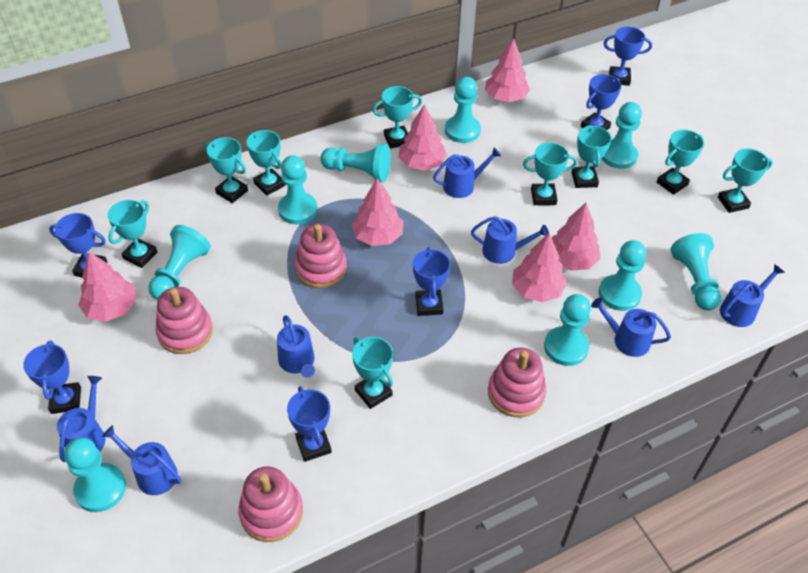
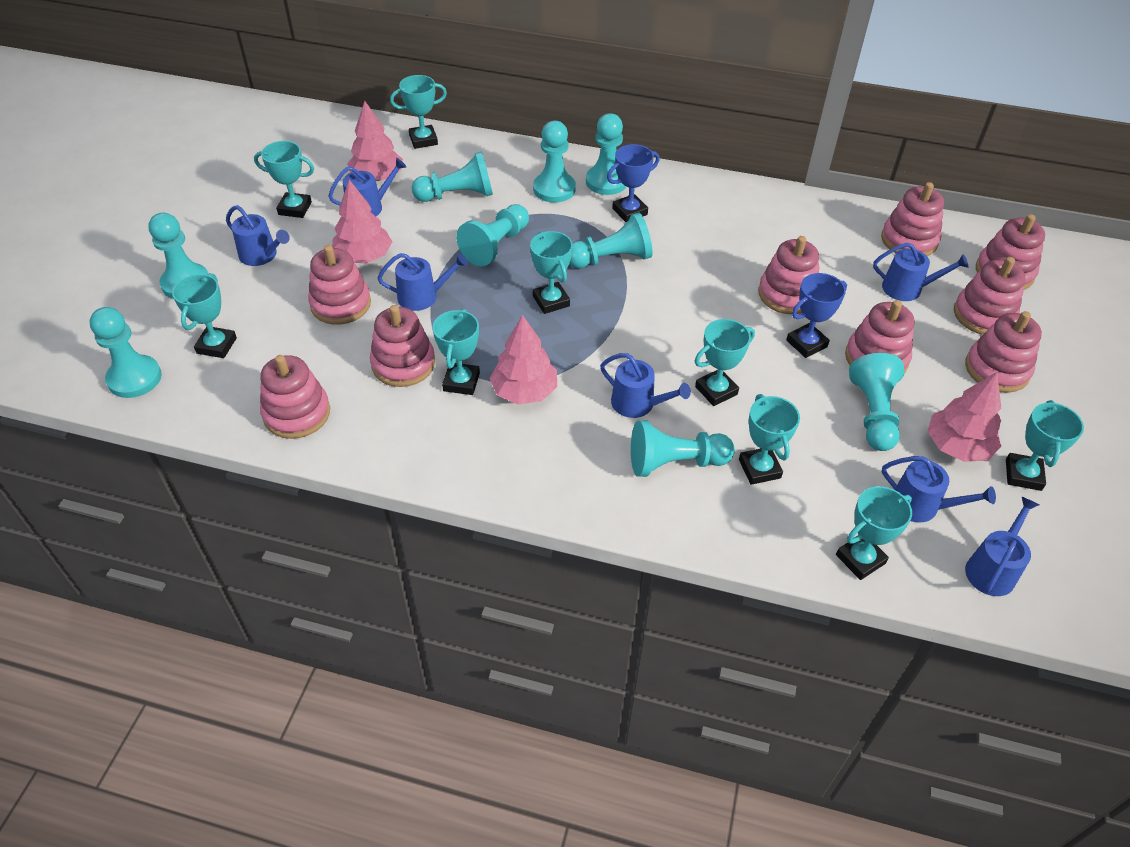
blue trophy: 6 -> 2
pink stacking toy: 4 -> 9
pink tree: 6 -> 4

